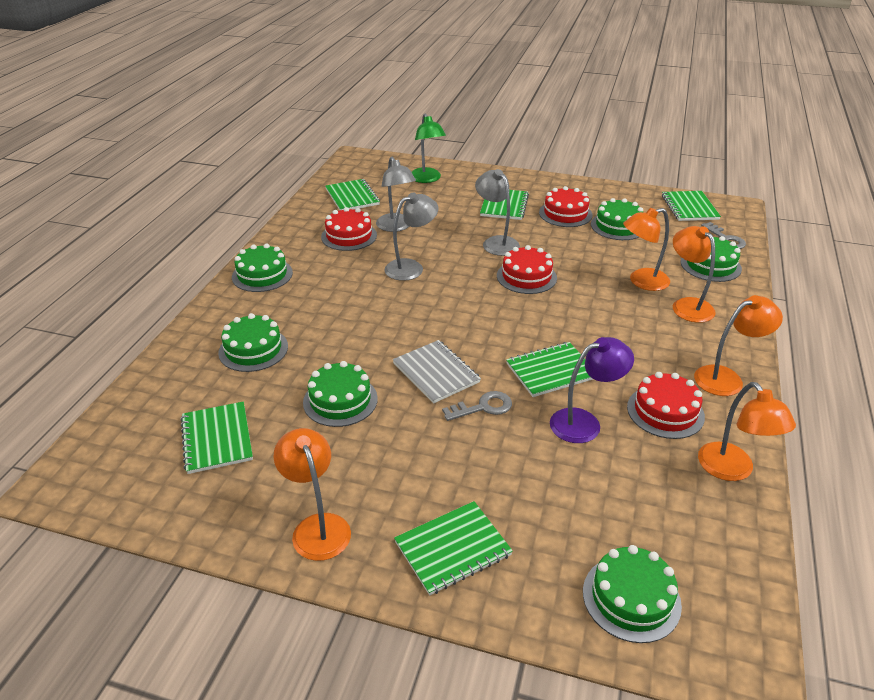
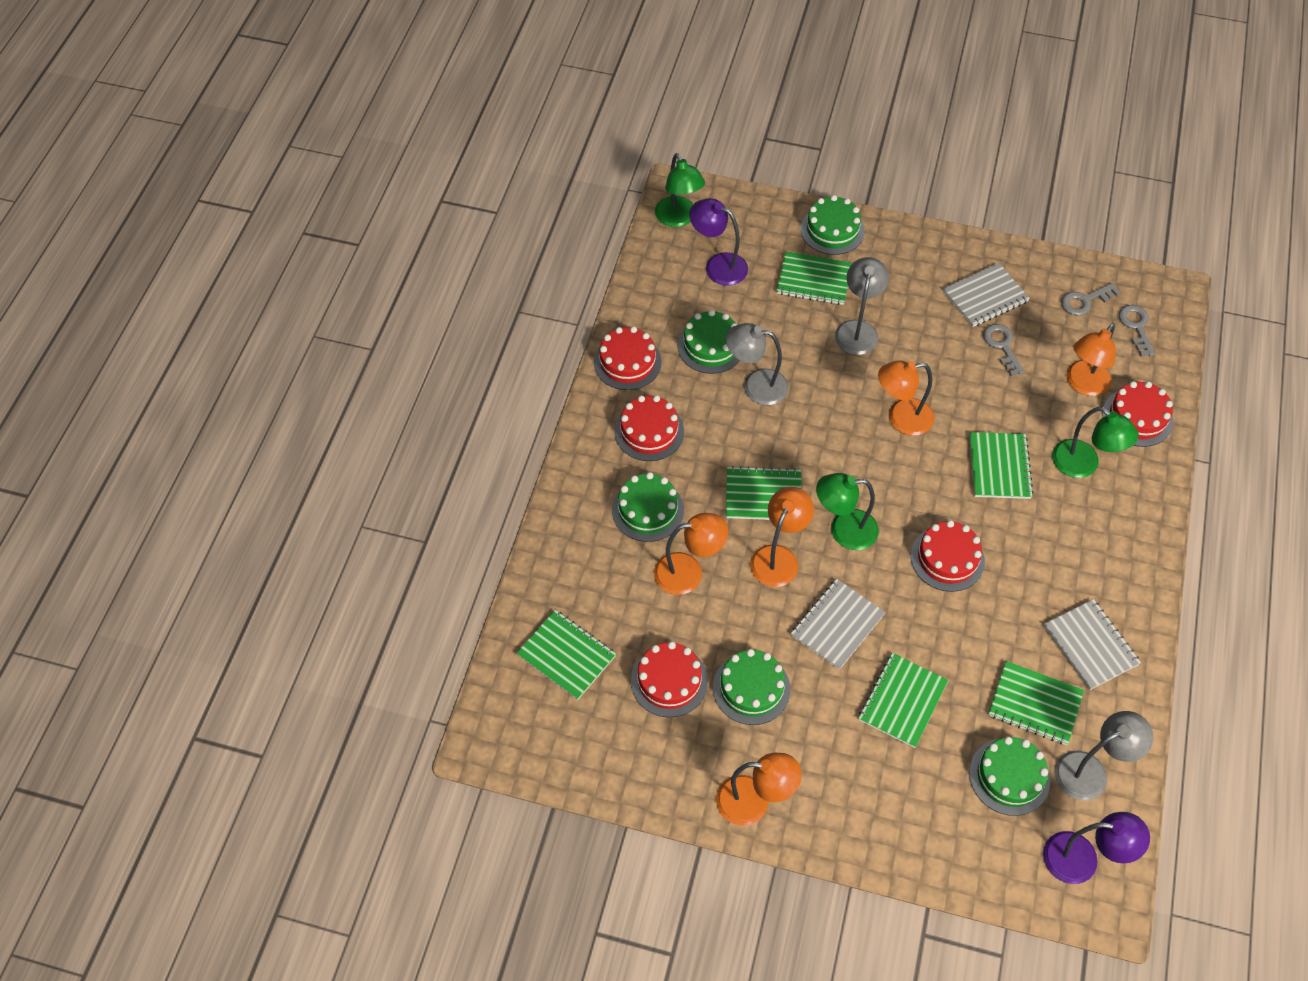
green cake: 6 -> 5
green lamp: 1 -> 3
grey key: 2 -> 3
grey notebook: 1 -> 3
purple lamp: 1 -> 2
red cake: 4 -> 5

